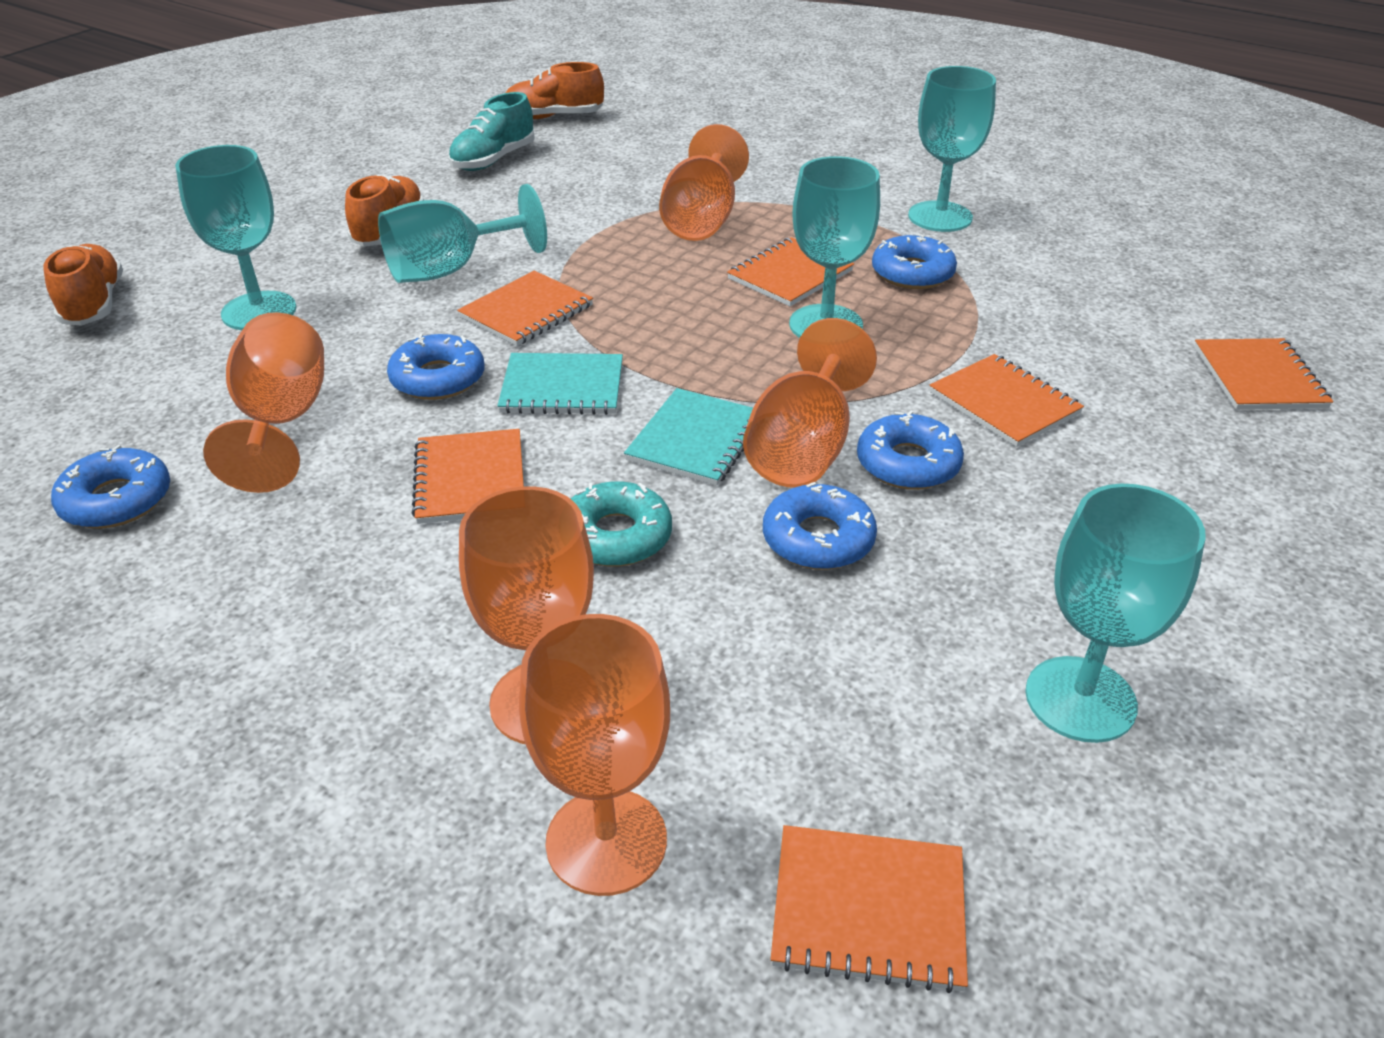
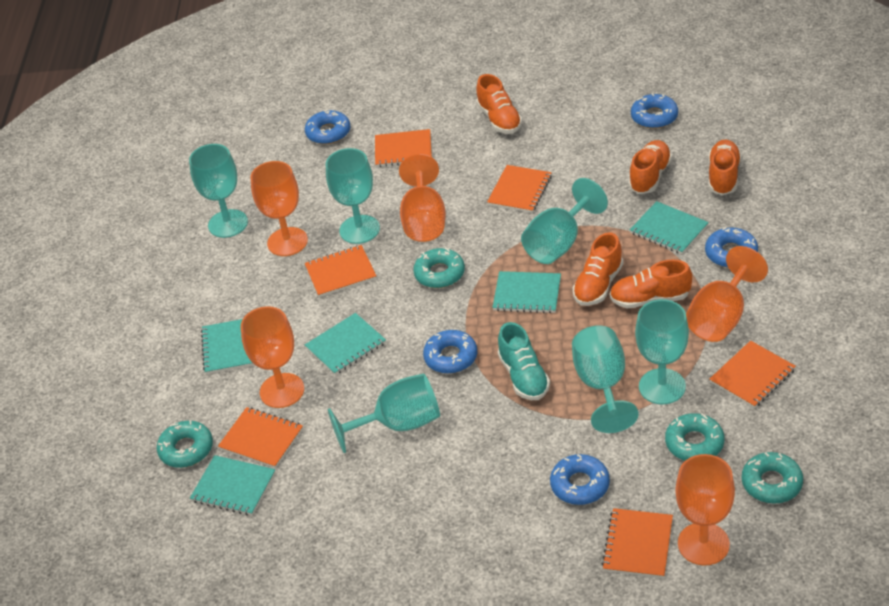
orange shoe: 3 -> 5
turquoise donut: 1 -> 4
turquoise goblet: 5 -> 6
turquoise notebook: 2 -> 5

